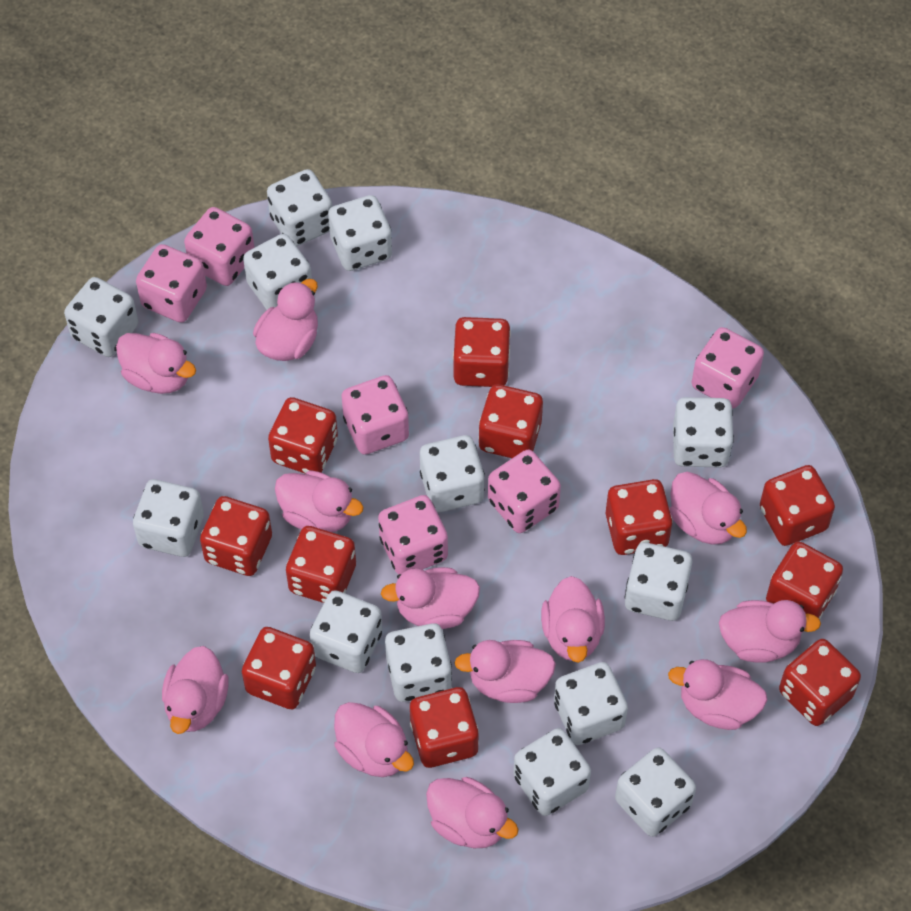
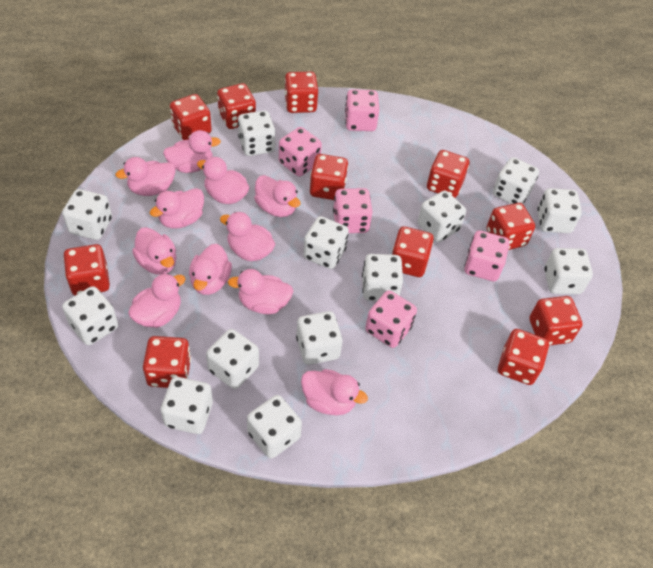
pink dice: 6 -> 5
pink duck: 12 -> 11

